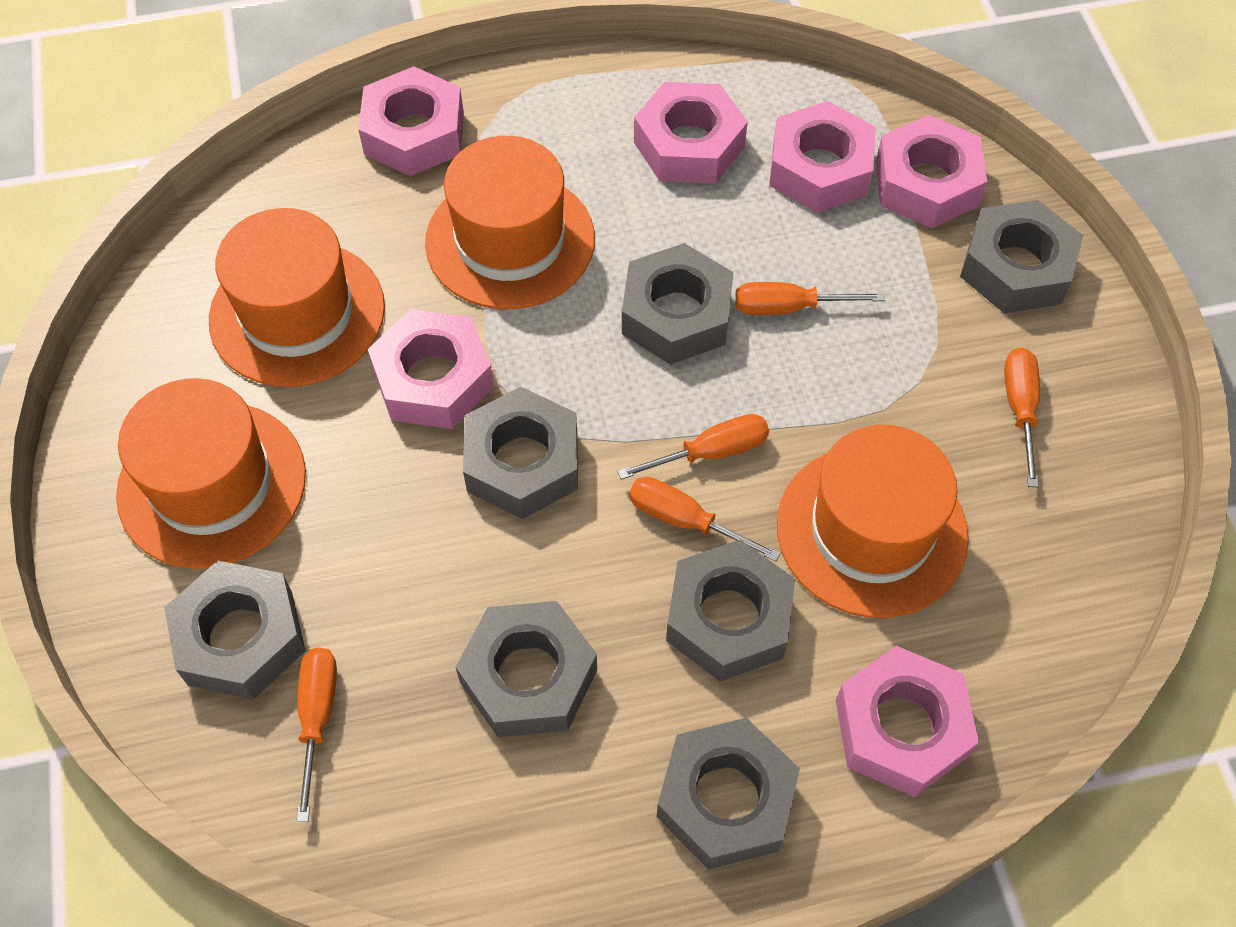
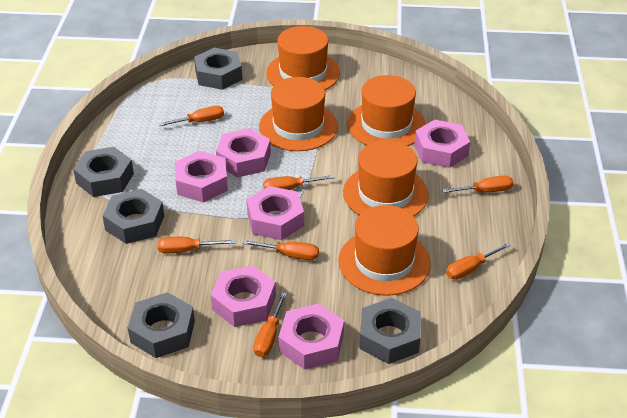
grey nut: 7 -> 5
orange hat: 4 -> 5
orange screwdriver: 5 -> 7

